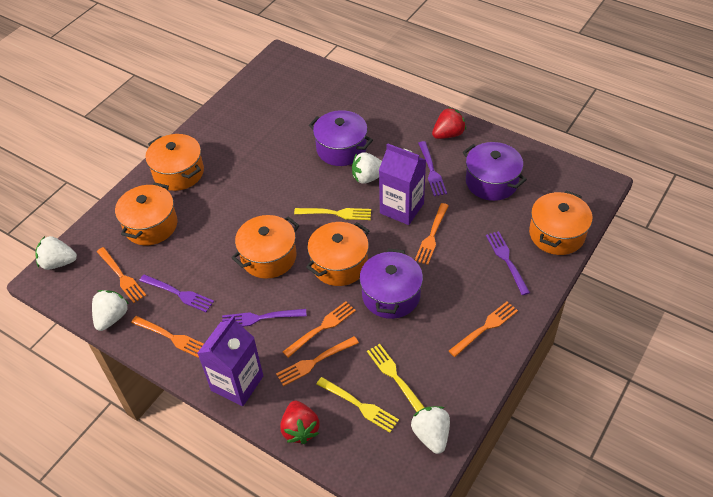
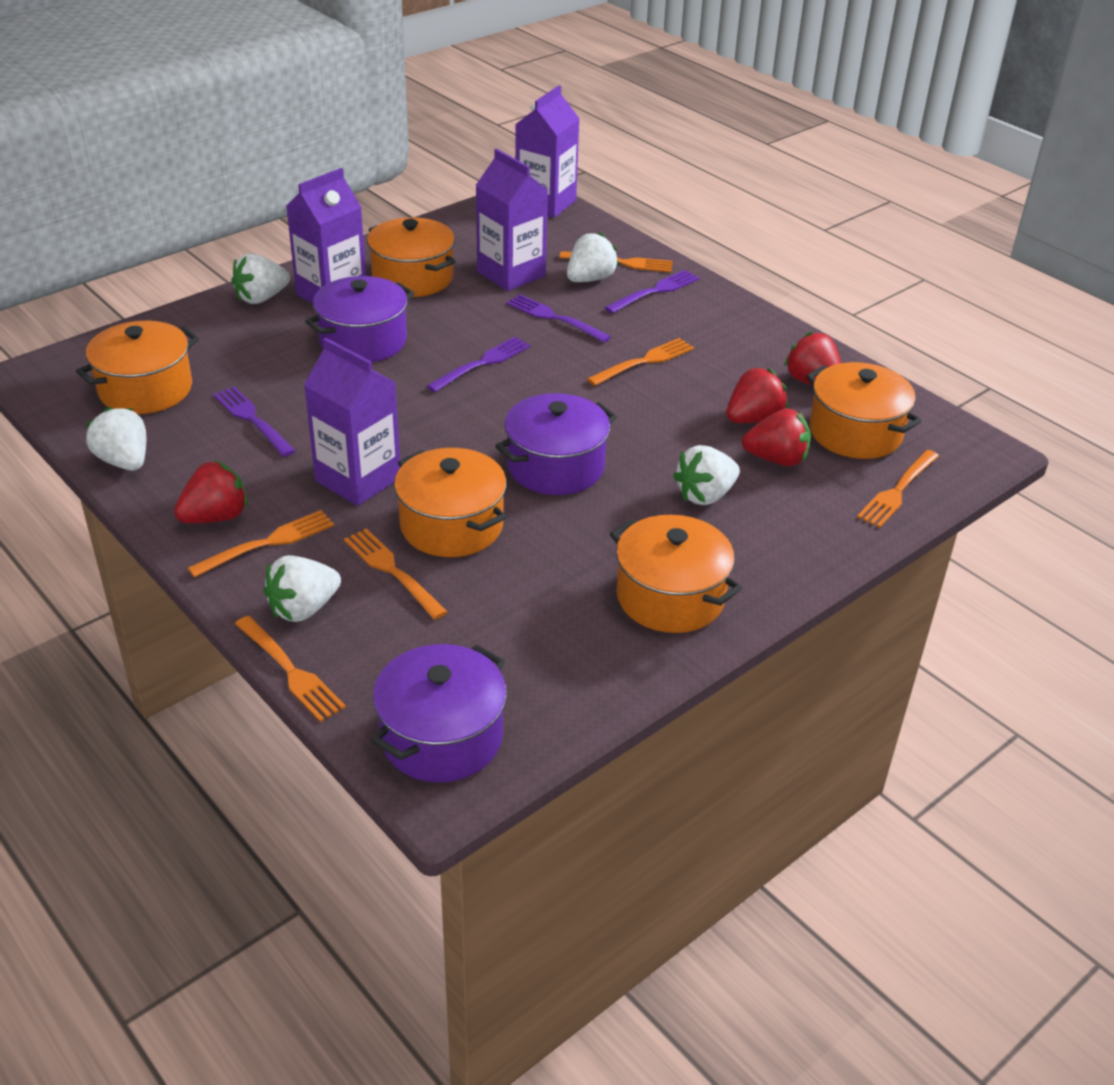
purple carton: 2 -> 4
red strawberry: 2 -> 4
white strawberry: 4 -> 5
yellow fork: 3 -> 0

